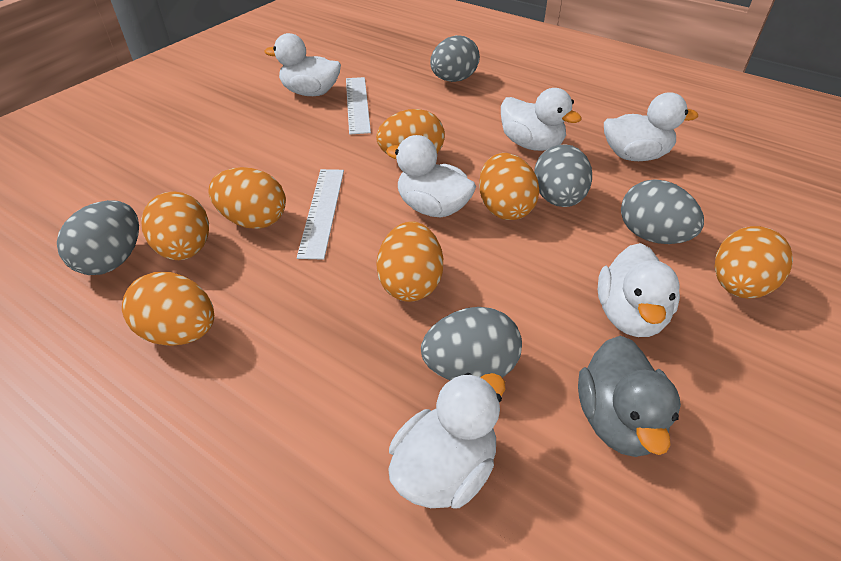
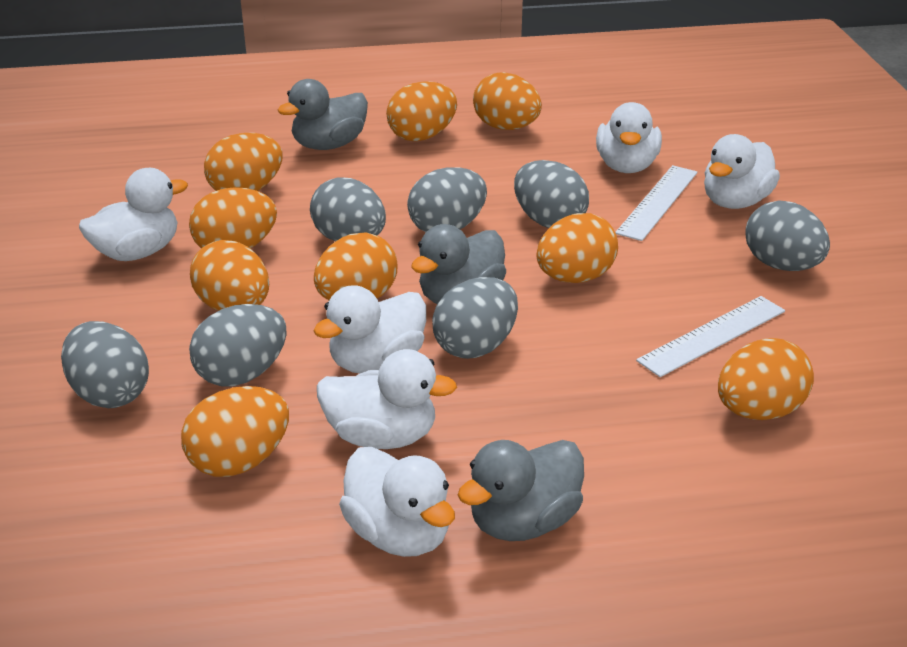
grey duck: 1 -> 3
grey egg: 5 -> 7
orange egg: 7 -> 9

